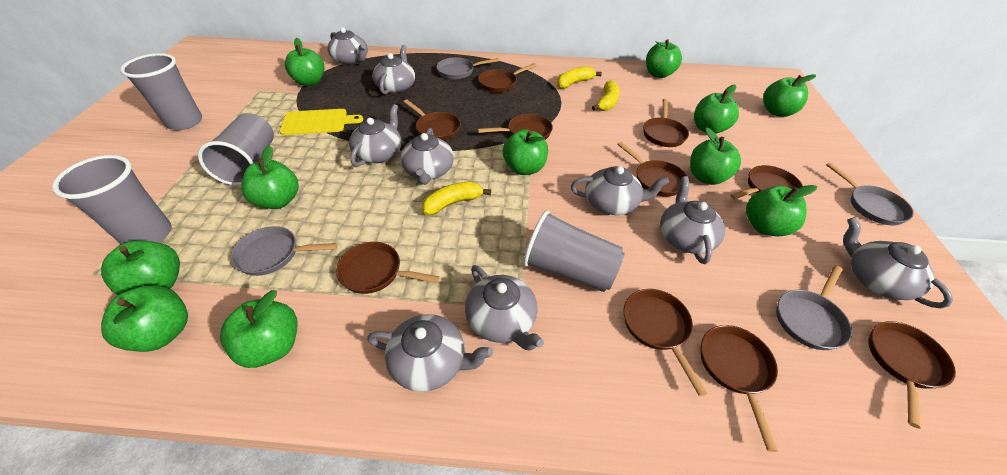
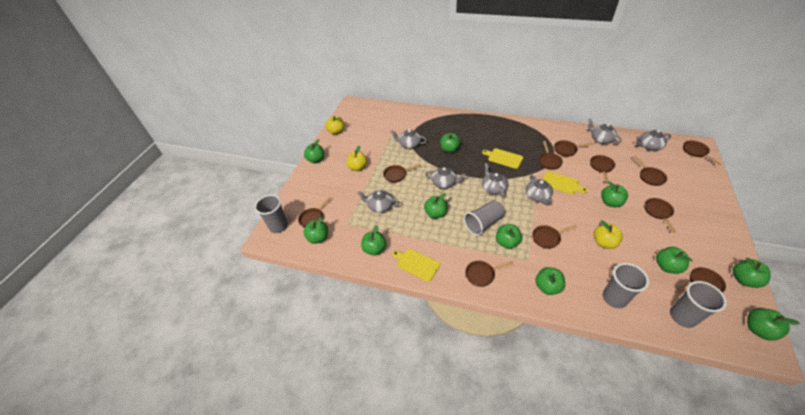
brown pan: 10 -> 11
grey pan: 4 -> 0
grey teapot: 9 -> 7
yellow apple: 0 -> 3
yellow banana: 3 -> 0
yellow cutting board: 1 -> 3

